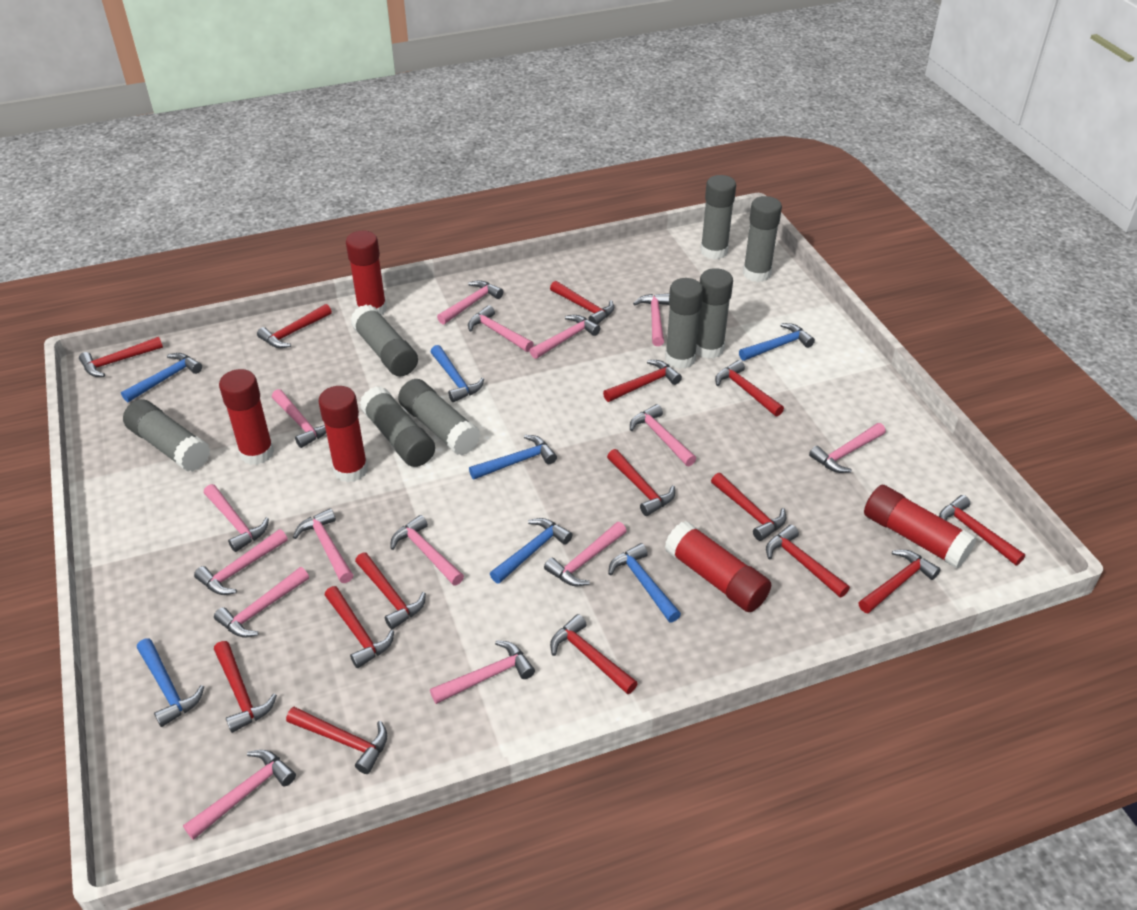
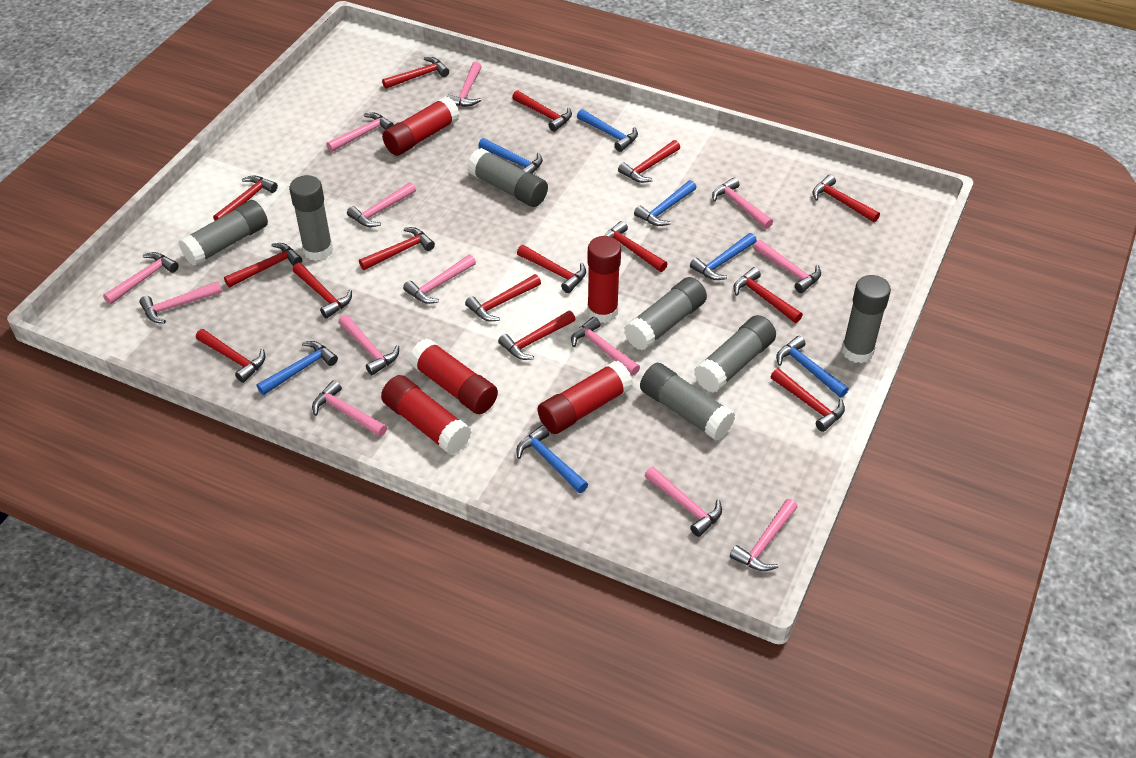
grey glue stick: 8 -> 7
pink hammer: 15 -> 13

